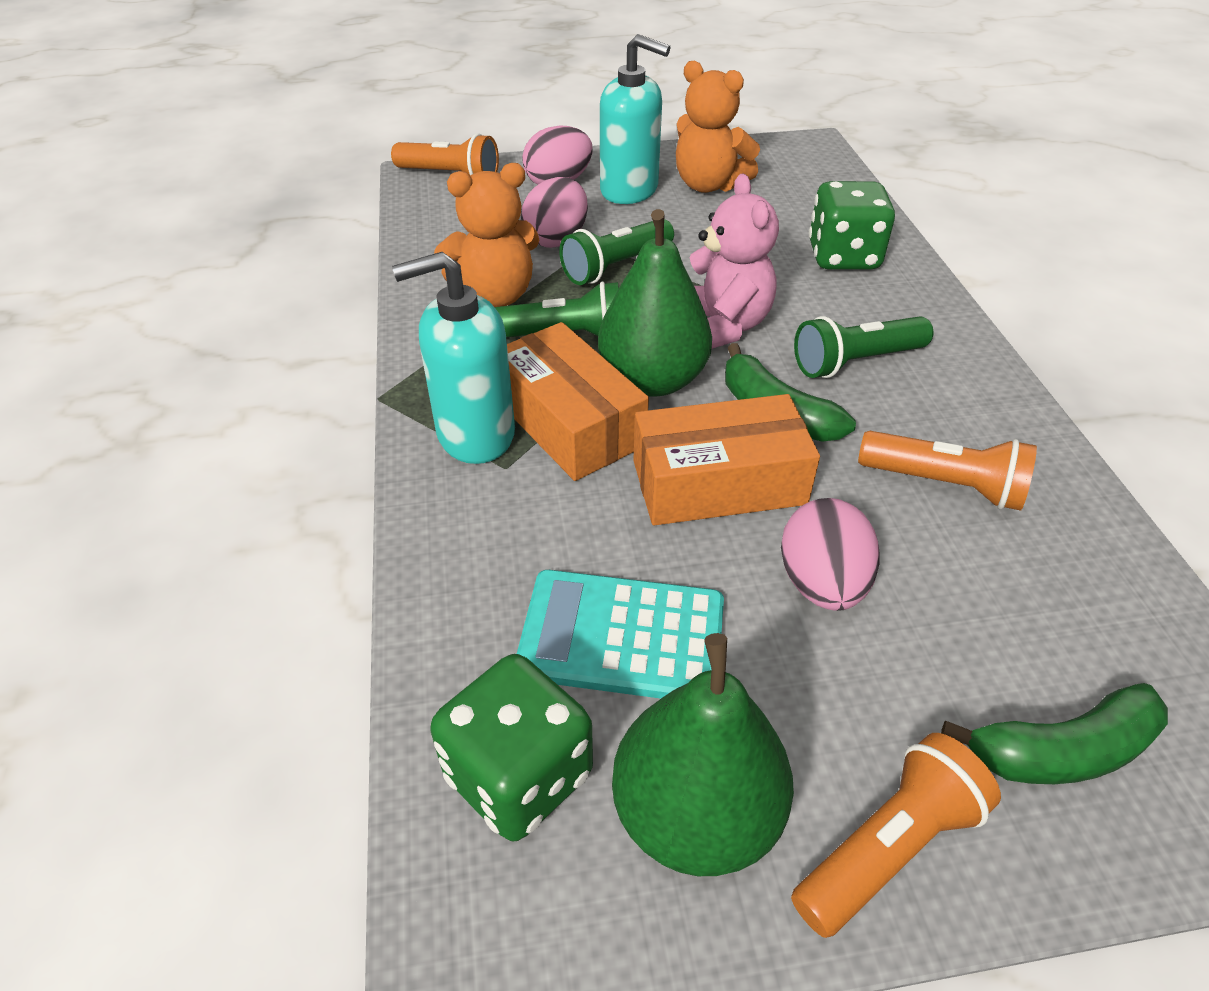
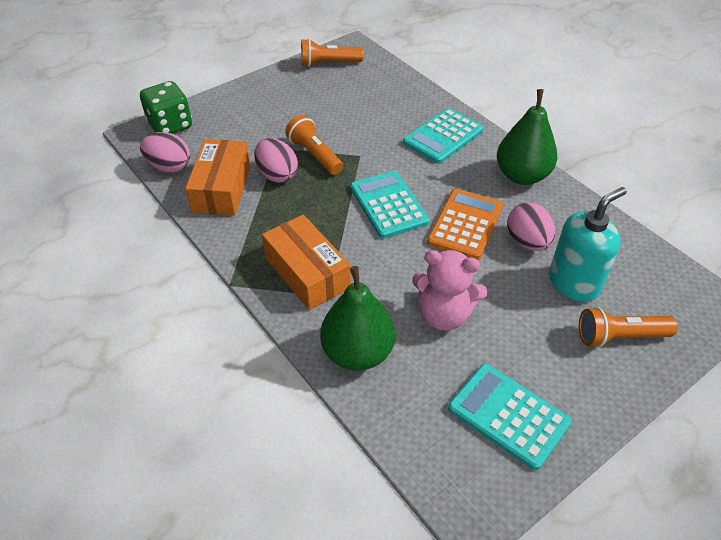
green banana: 2 -> 0
green dice: 2 -> 1
green flashlight: 3 -> 0
orange calculator: 0 -> 1
orange teddy bear: 2 -> 0
turquoise calculator: 1 -> 3
turquoise soap dispenser: 2 -> 1

